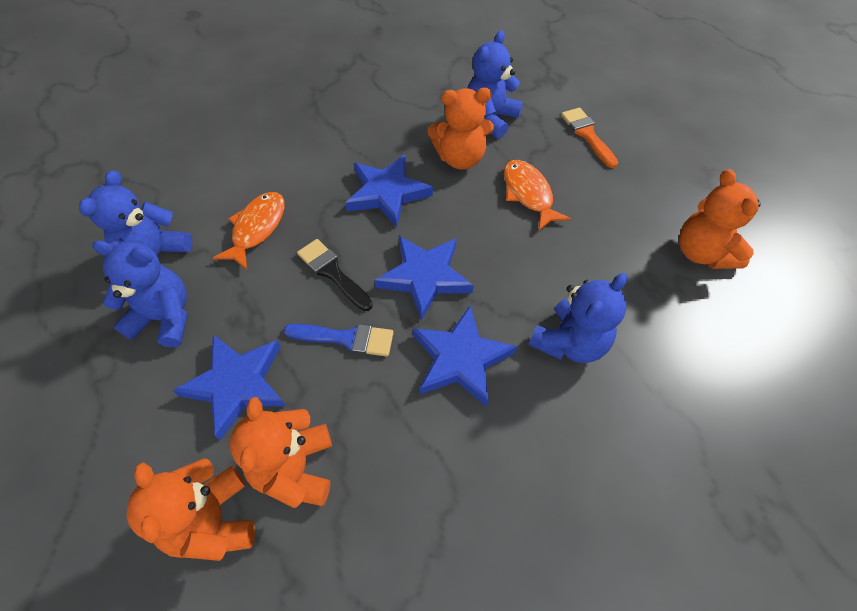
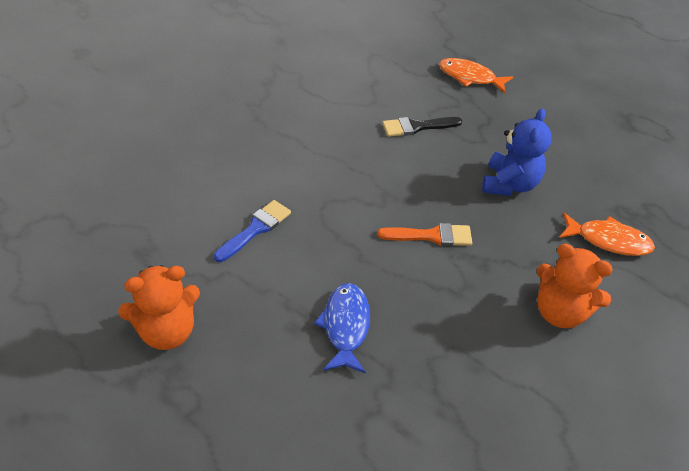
blue fish: 0 -> 1
blue star: 4 -> 0
blue teddy bear: 4 -> 1
orange teddy bear: 4 -> 2

